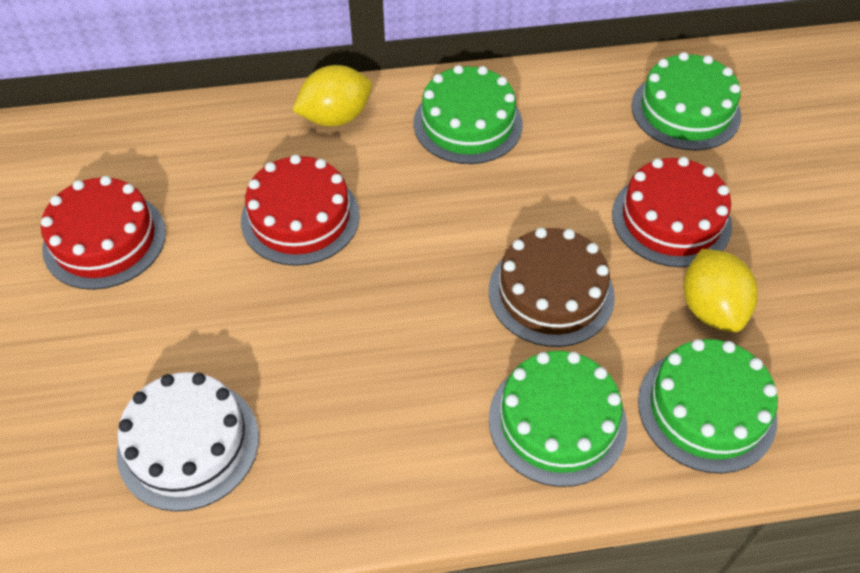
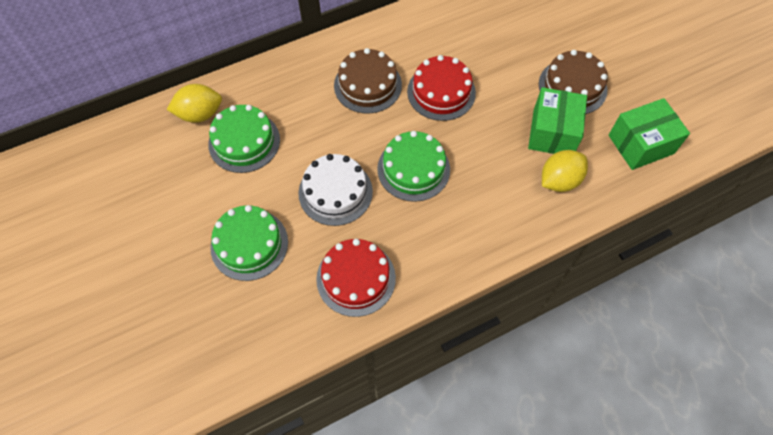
brown cake: 1 -> 2
green box: 0 -> 2
green cake: 4 -> 3
red cake: 3 -> 2

